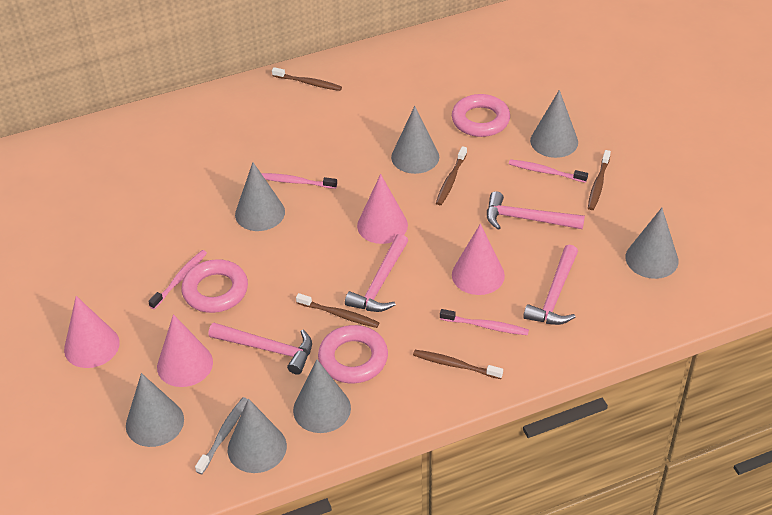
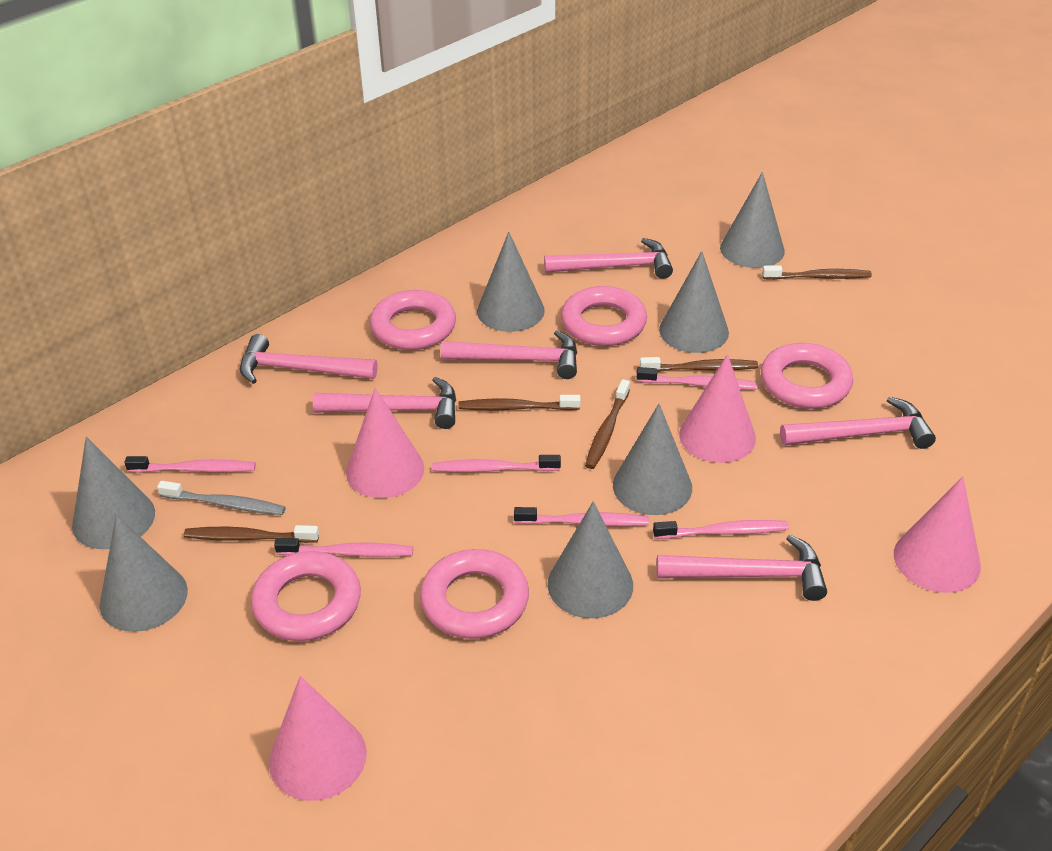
pink hammer: 4 -> 6
pink ring: 3 -> 5
pink toothbrush: 4 -> 6

